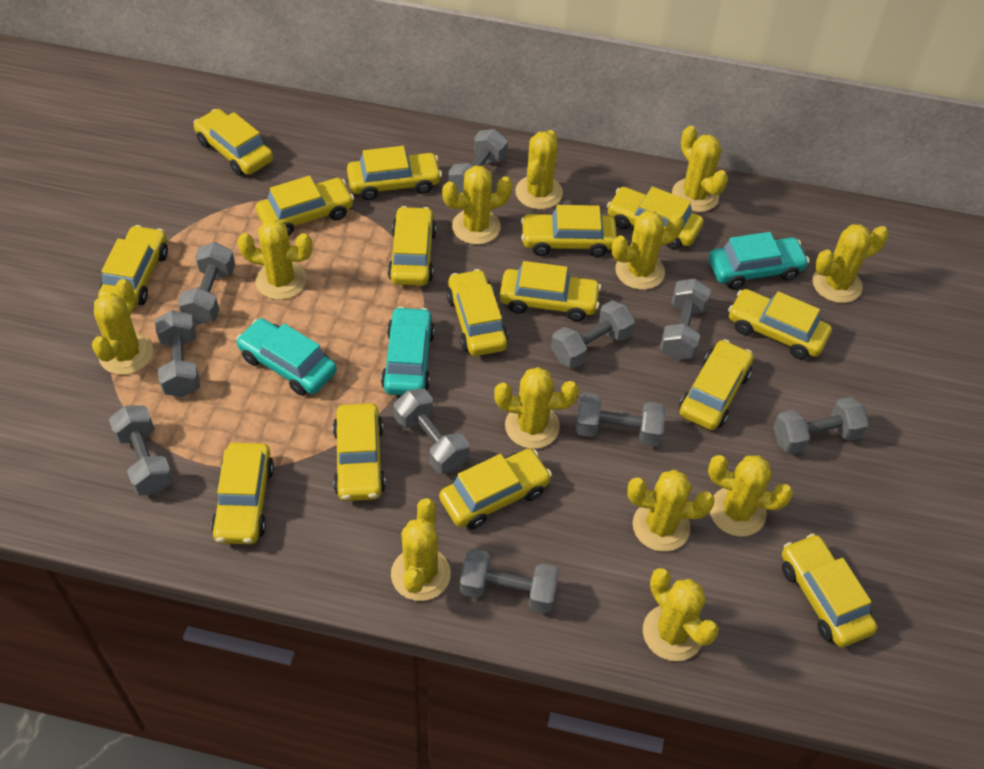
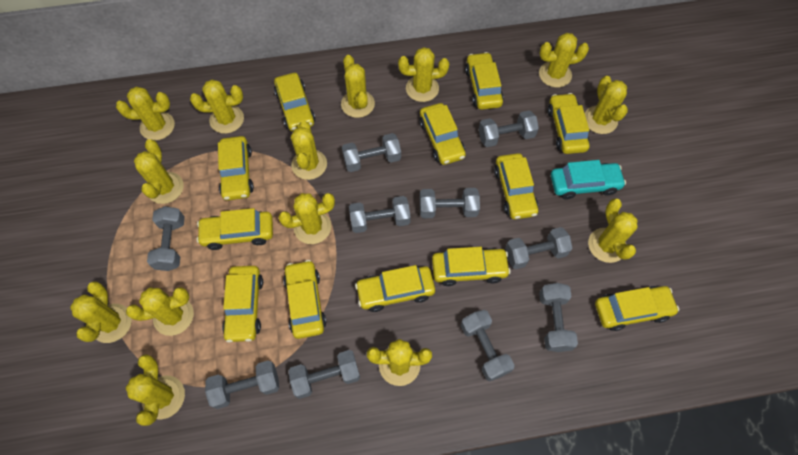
turquoise car: 3 -> 1
yellow cactus: 12 -> 14
yellow car: 15 -> 12

